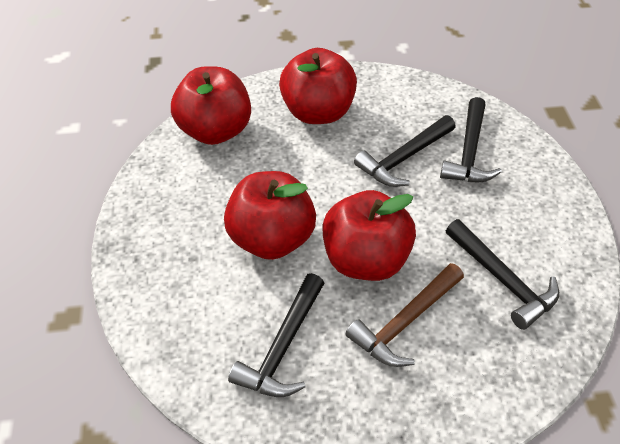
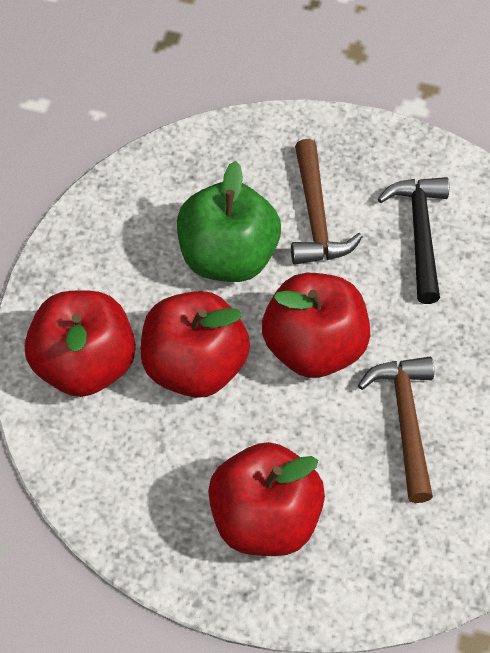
black hammer: 4 -> 1
brown hammer: 1 -> 2
green apple: 0 -> 1

